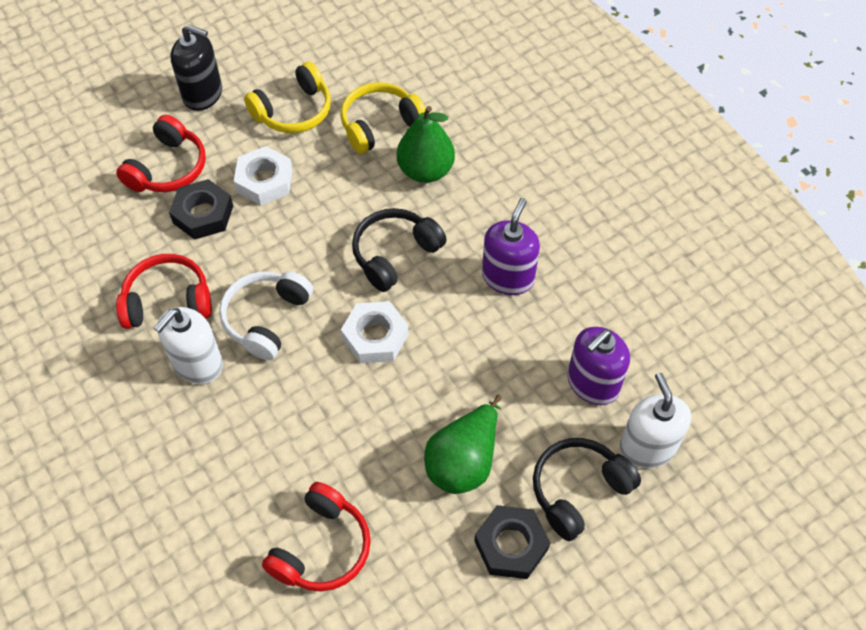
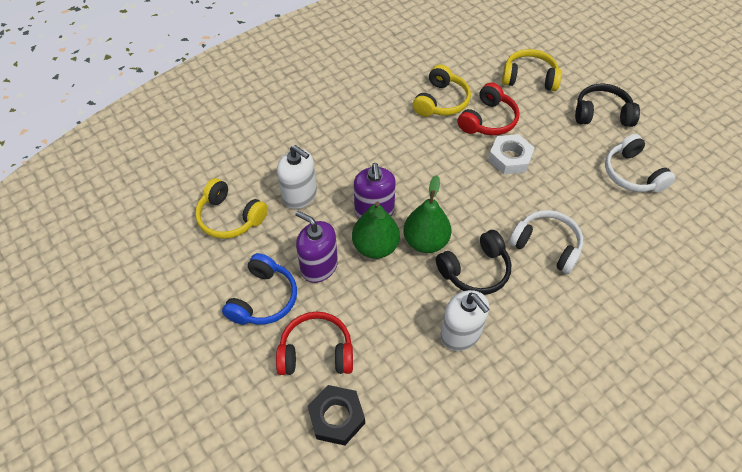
black nut: 2 -> 1
black soap dispenser: 1 -> 0
blue headphones: 0 -> 1
red headphones: 3 -> 2
white headphones: 1 -> 2
white nut: 2 -> 1
yellow headphones: 2 -> 3

